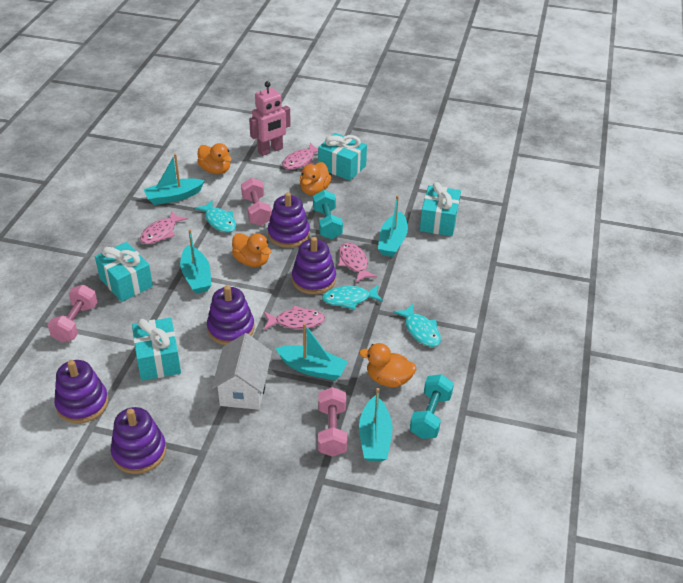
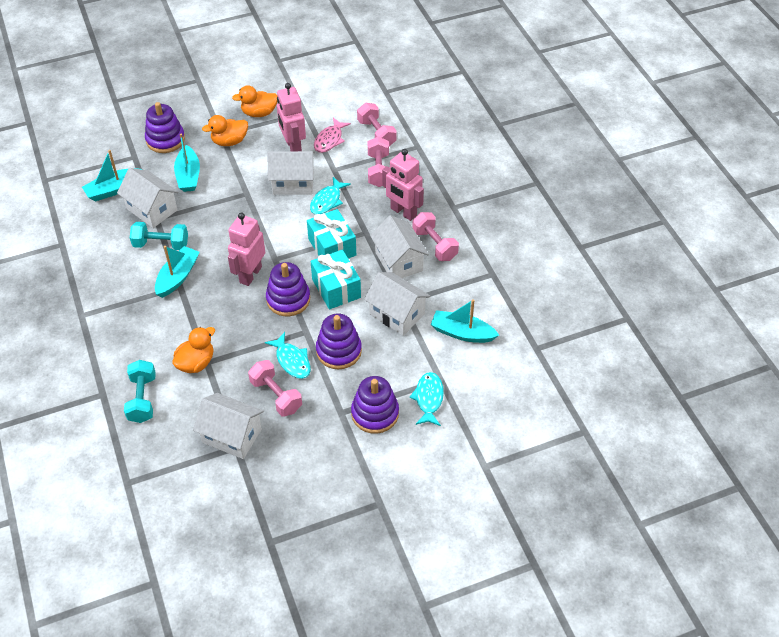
orange duck: 4 -> 3
pink dumbbell: 3 -> 4
pink fish: 4 -> 1
pink robot: 1 -> 3
purple stacking toy: 5 -> 4
turquoise boat: 5 -> 4
turquoise gift: 4 -> 2
white house: 1 -> 5

